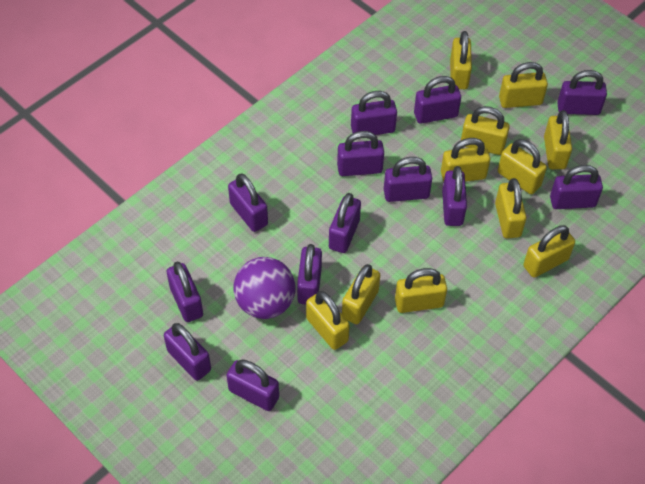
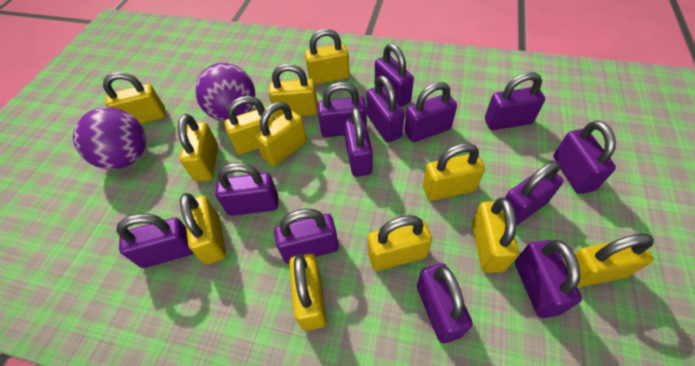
purple ball: 1 -> 2
yellow padlock: 11 -> 12

